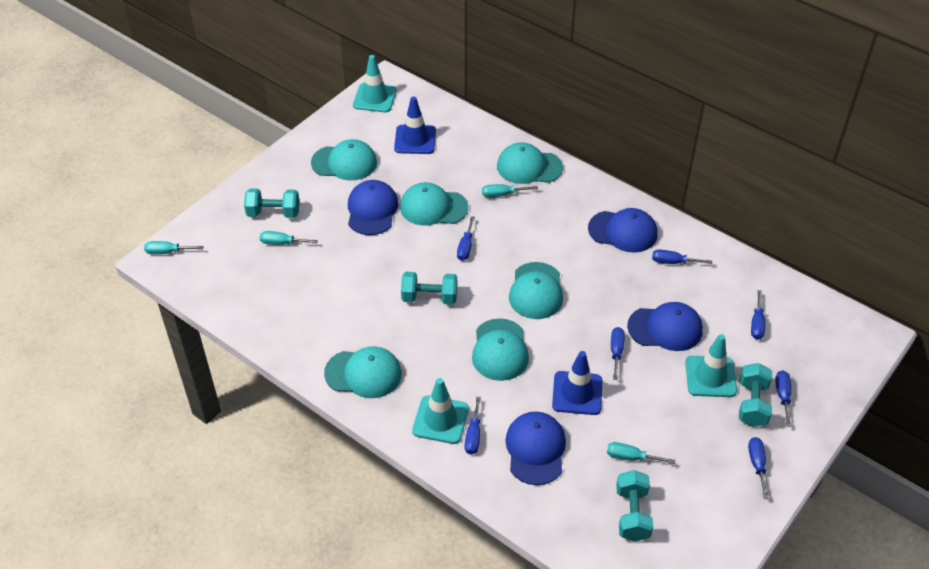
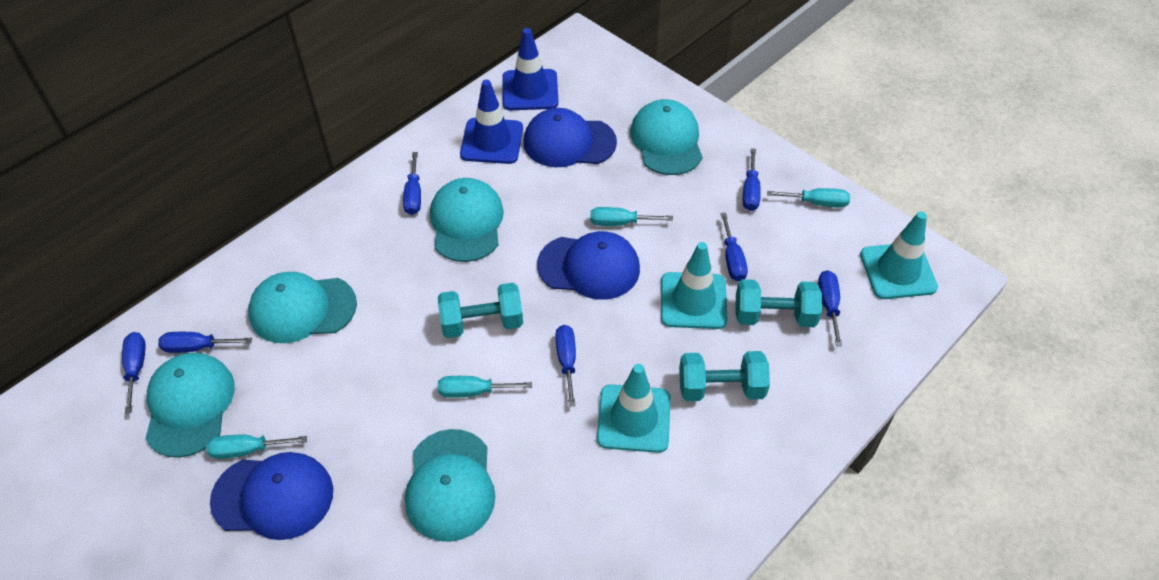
blue cap: 4 -> 3
turquoise cap: 6 -> 5
turquoise dumbbell: 4 -> 3

